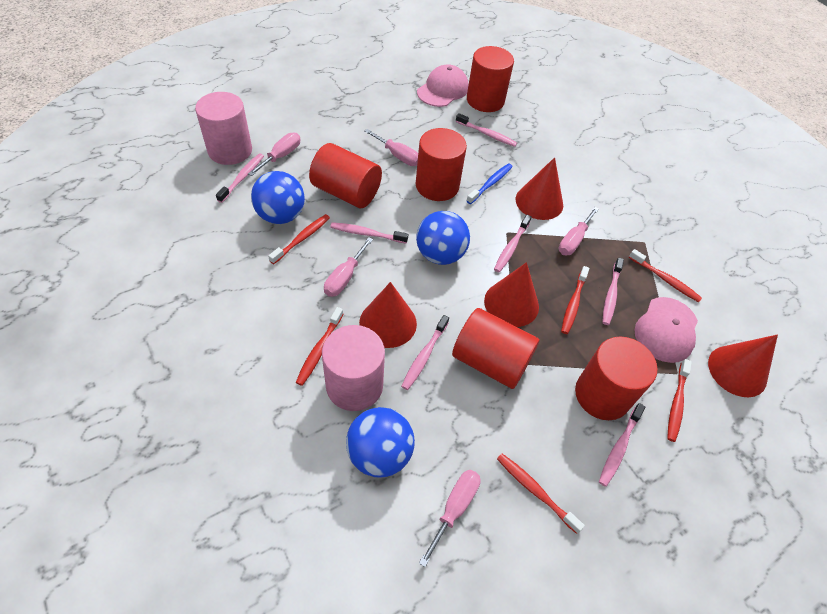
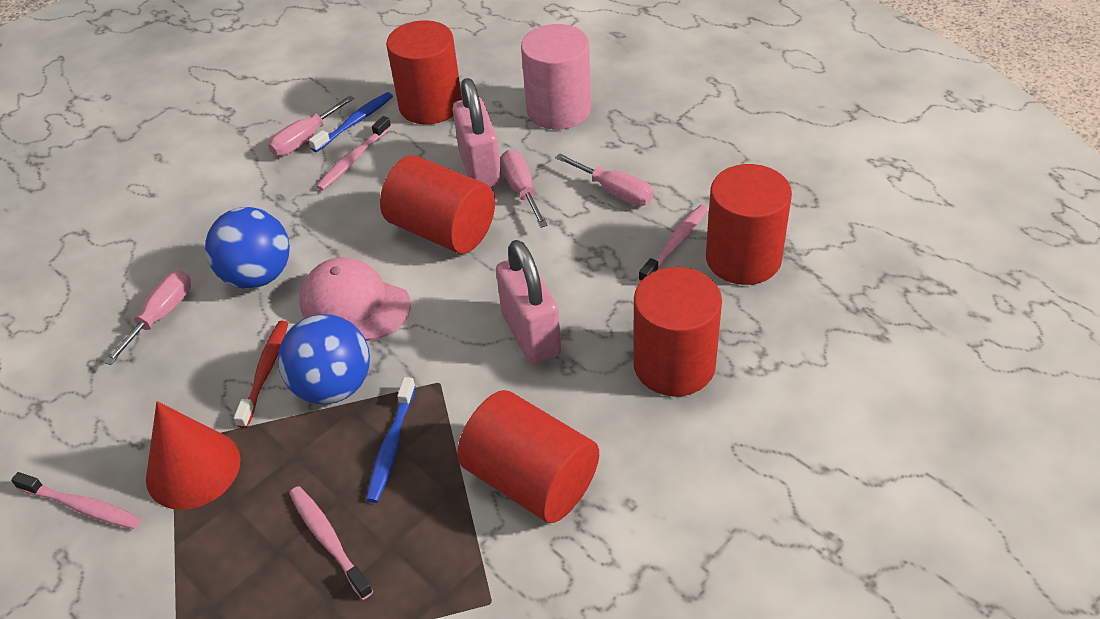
blue ball: 3 -> 2
blue toothbrush: 1 -> 2
pink cap: 2 -> 1
pink cylinder: 2 -> 1
pink padlock: 0 -> 2
pink screwdriver: 5 -> 4
pink toothbrush: 7 -> 4
red cone: 4 -> 1
red toothbrush: 6 -> 1

